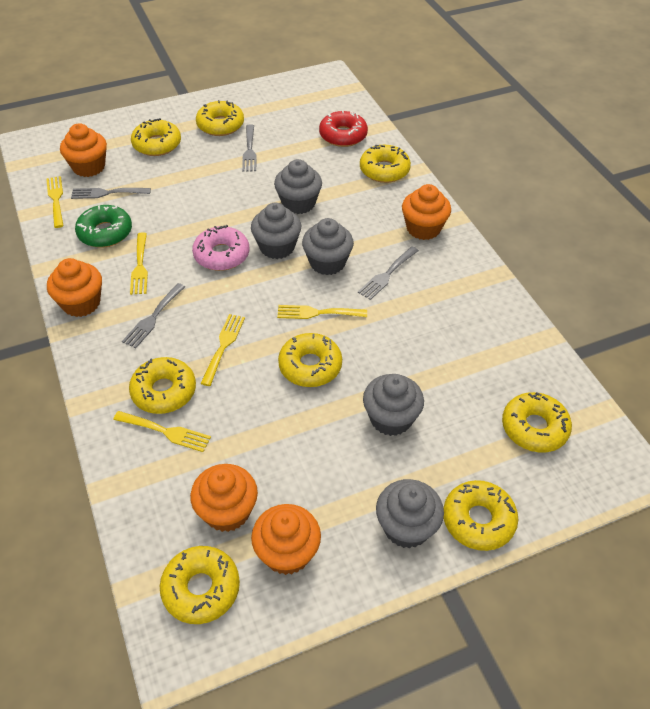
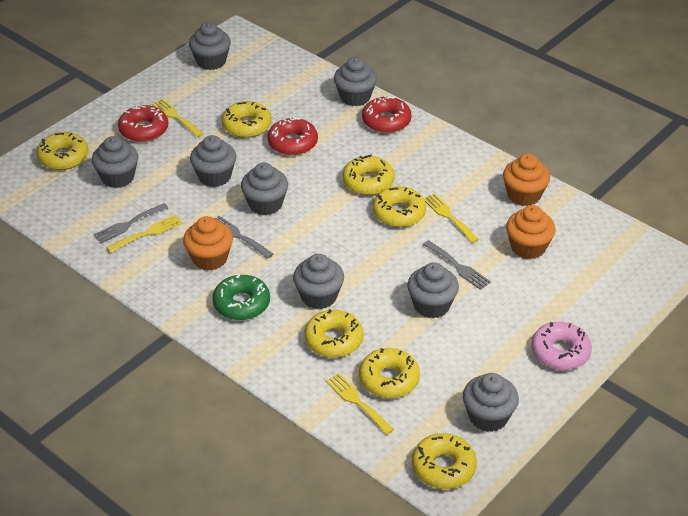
grey cupcake: 5 -> 8
grey fork: 4 -> 3
orange cupcake: 5 -> 3
red donut: 1 -> 3
yellow donut: 8 -> 7
yellow fork: 5 -> 4

